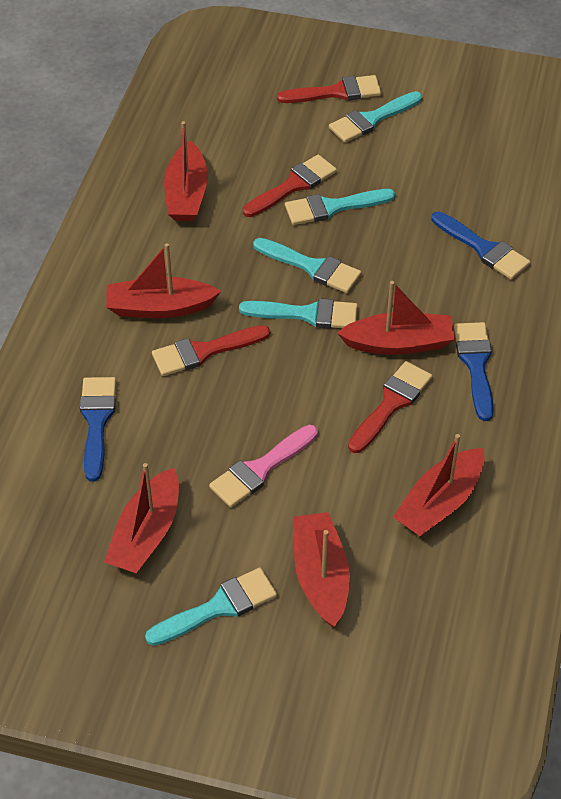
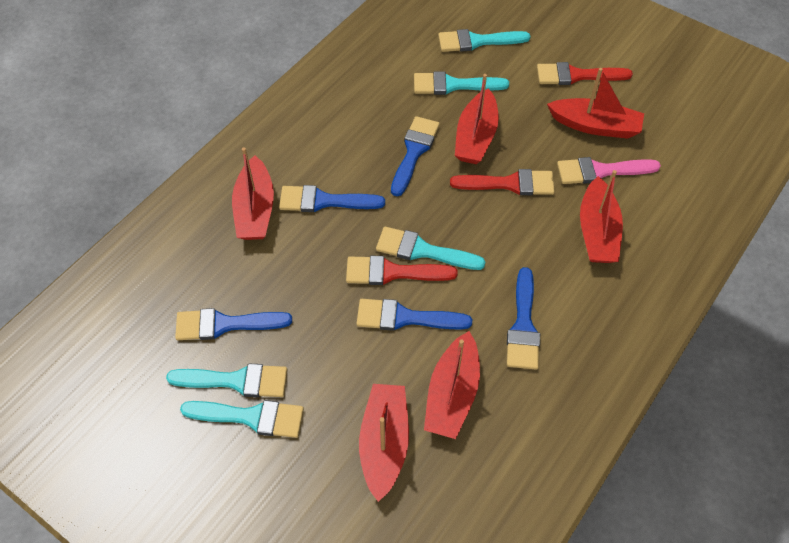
blue brush: 3 -> 5
red brush: 4 -> 3

